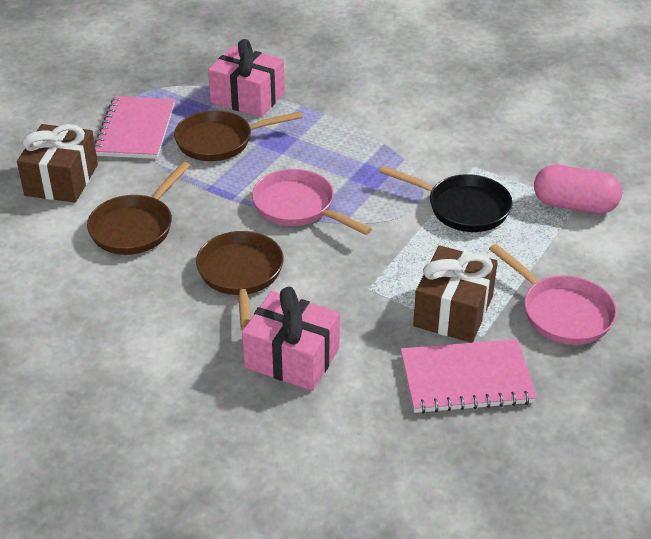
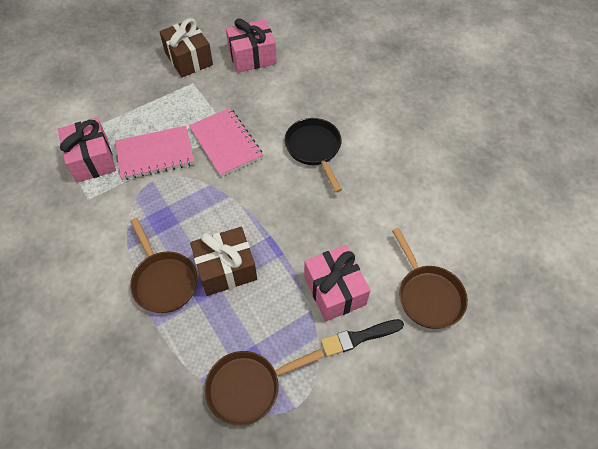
black brush: 0 -> 1
pink capsule: 1 -> 0
pink gift: 2 -> 3
pink pan: 2 -> 0

